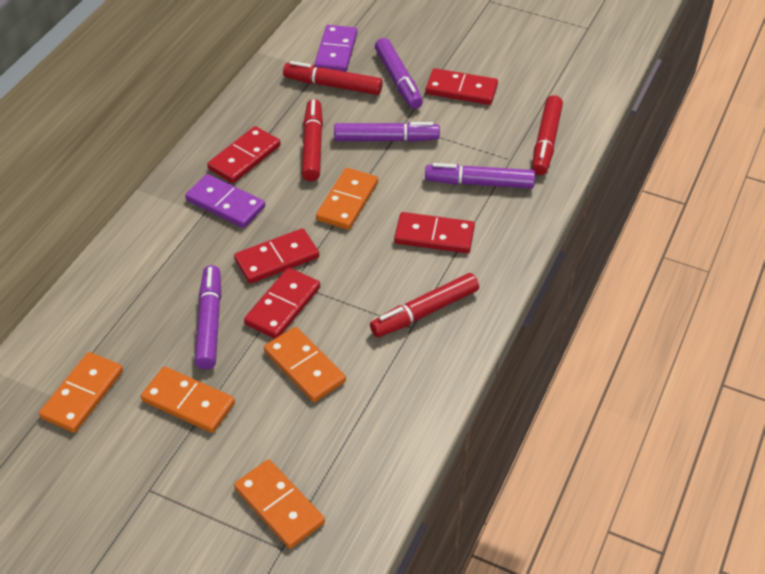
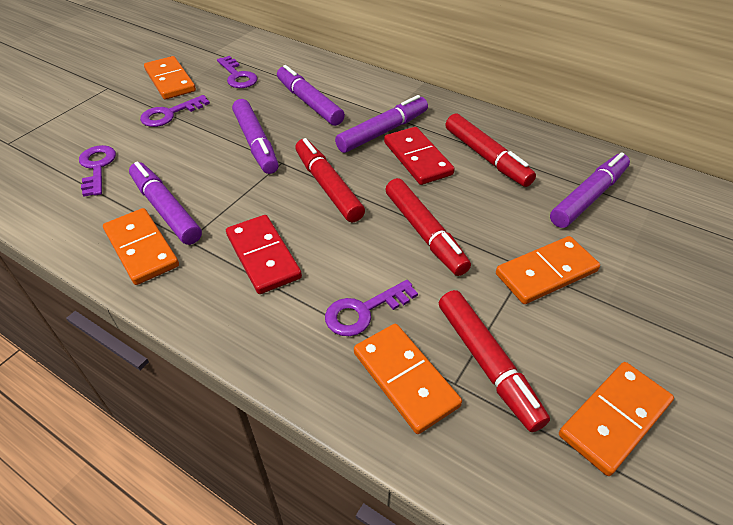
purple domino: 2 -> 0
purple key: 0 -> 4
purple marker: 4 -> 5
red domino: 5 -> 2

